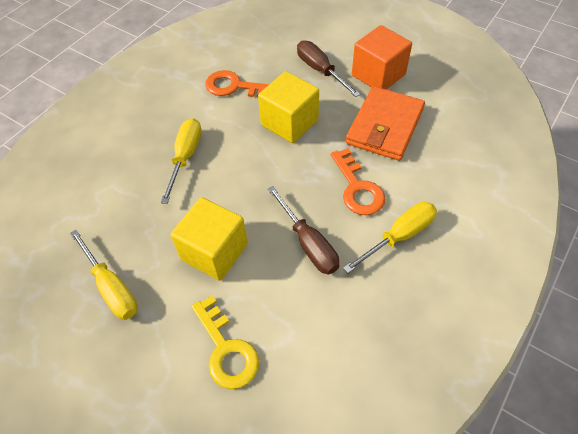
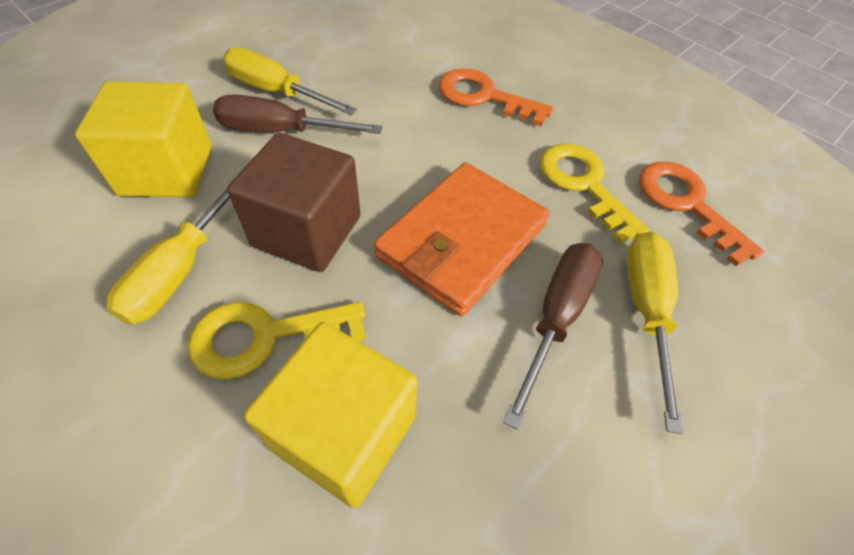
brown cube: 0 -> 1
orange cube: 1 -> 0
yellow key: 1 -> 2

